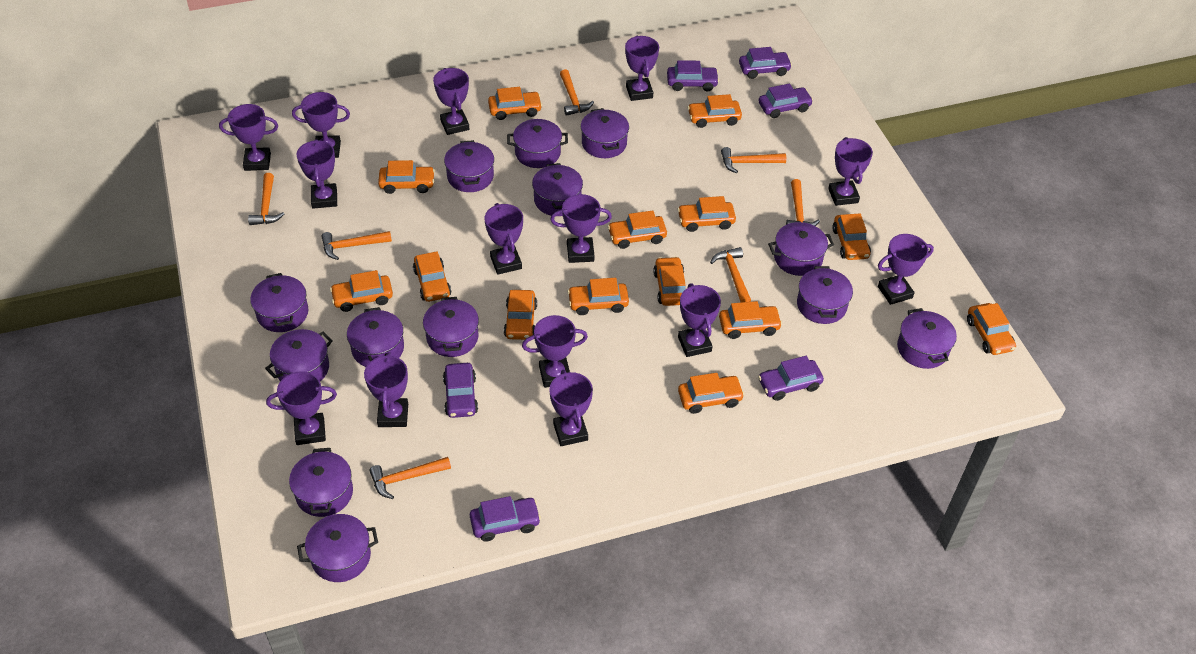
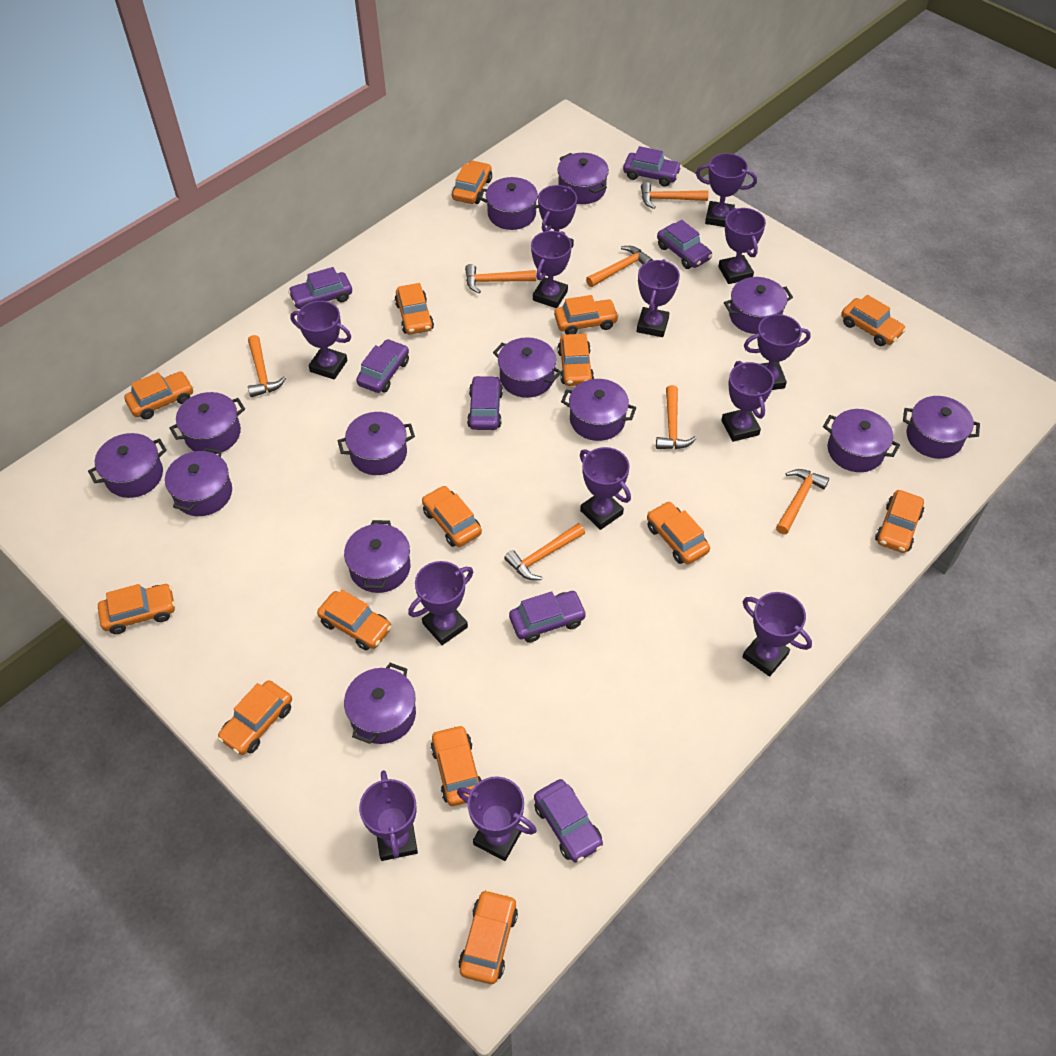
purple car: 6 -> 7
purple trophy: 14 -> 13

